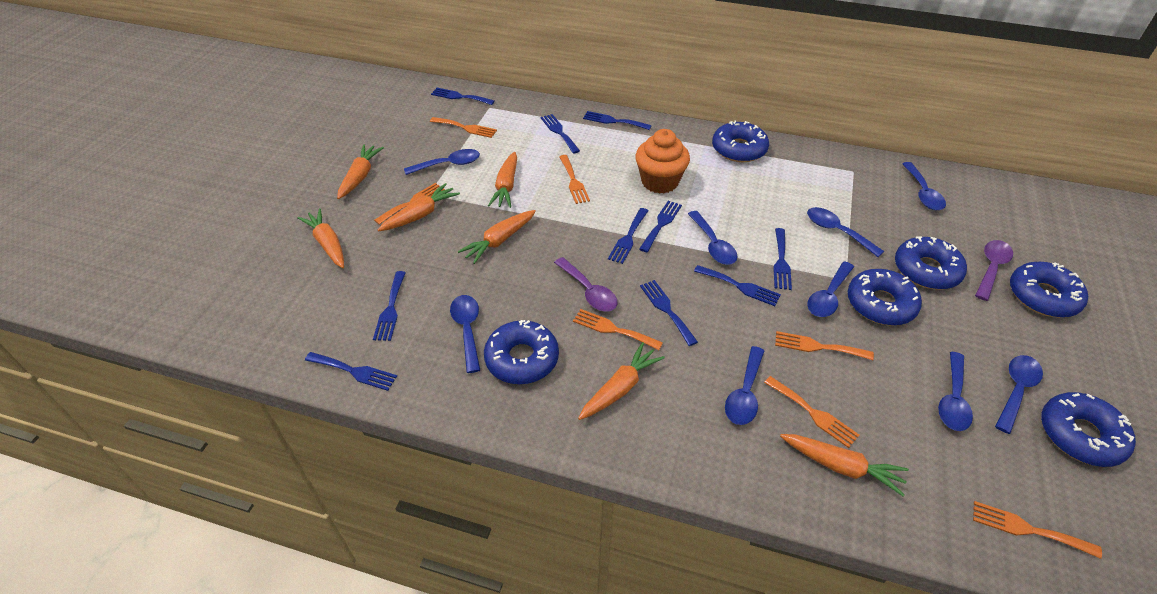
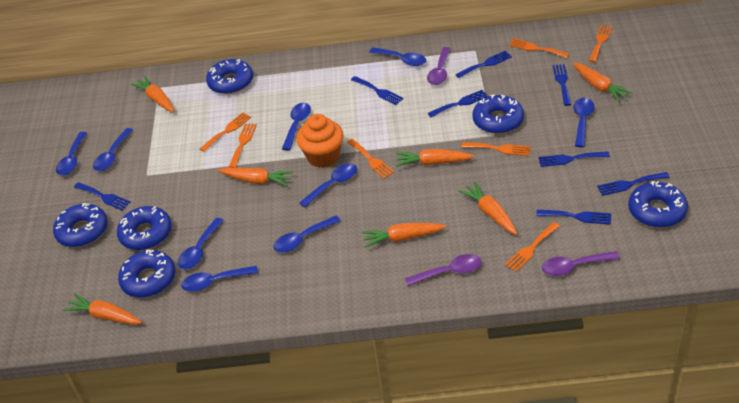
blue fork: 10 -> 8
purple spoon: 2 -> 3

